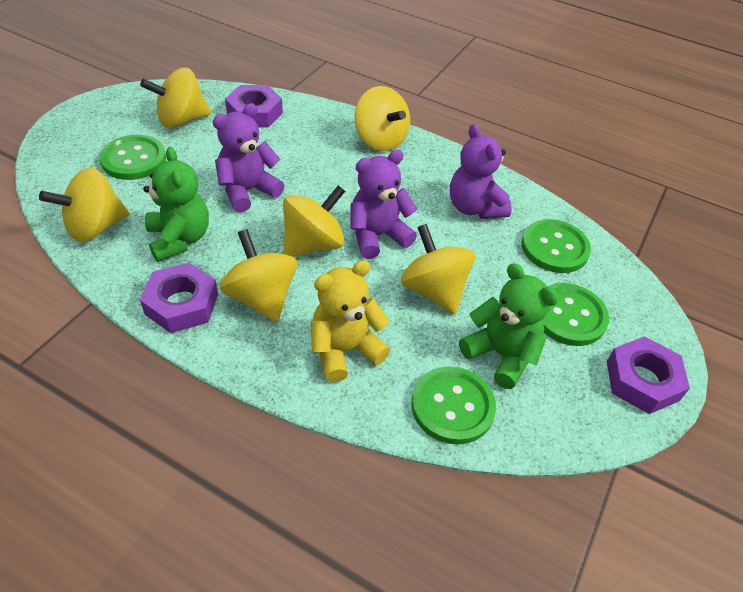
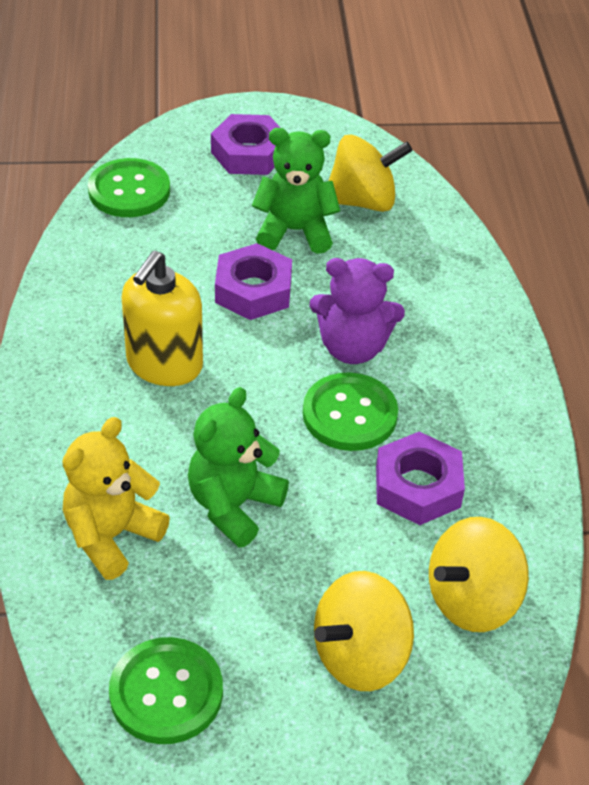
green button: 4 -> 3
purple teddy bear: 3 -> 1
yellow soap dispenser: 0 -> 1
yellow spinning top: 6 -> 3

